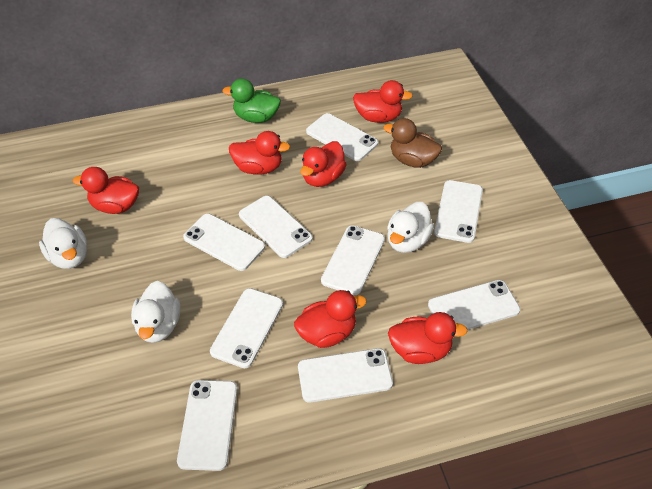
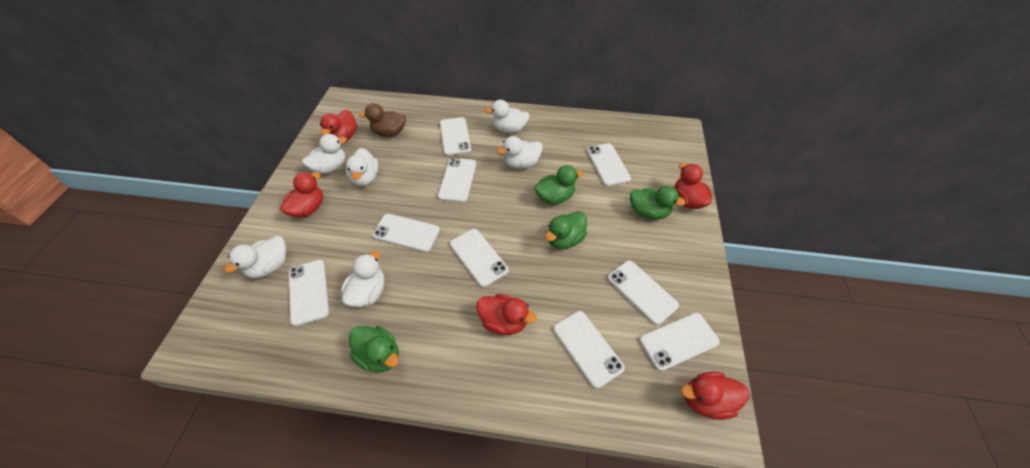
green duck: 1 -> 4
red duck: 6 -> 5
white duck: 3 -> 6

